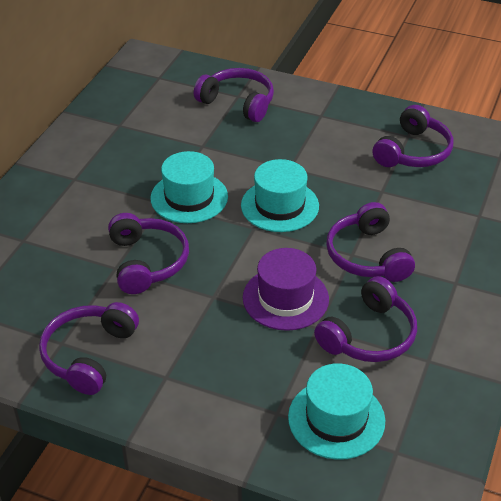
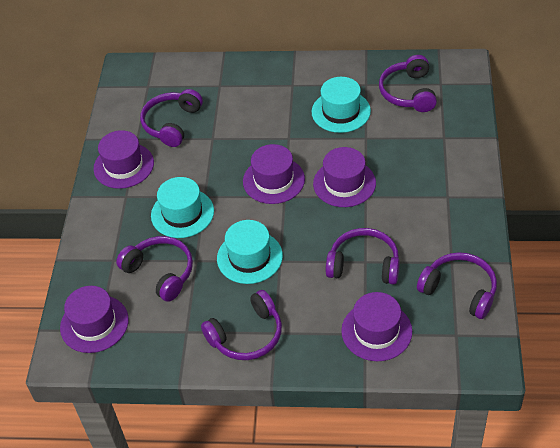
purple hat: 1 -> 5

